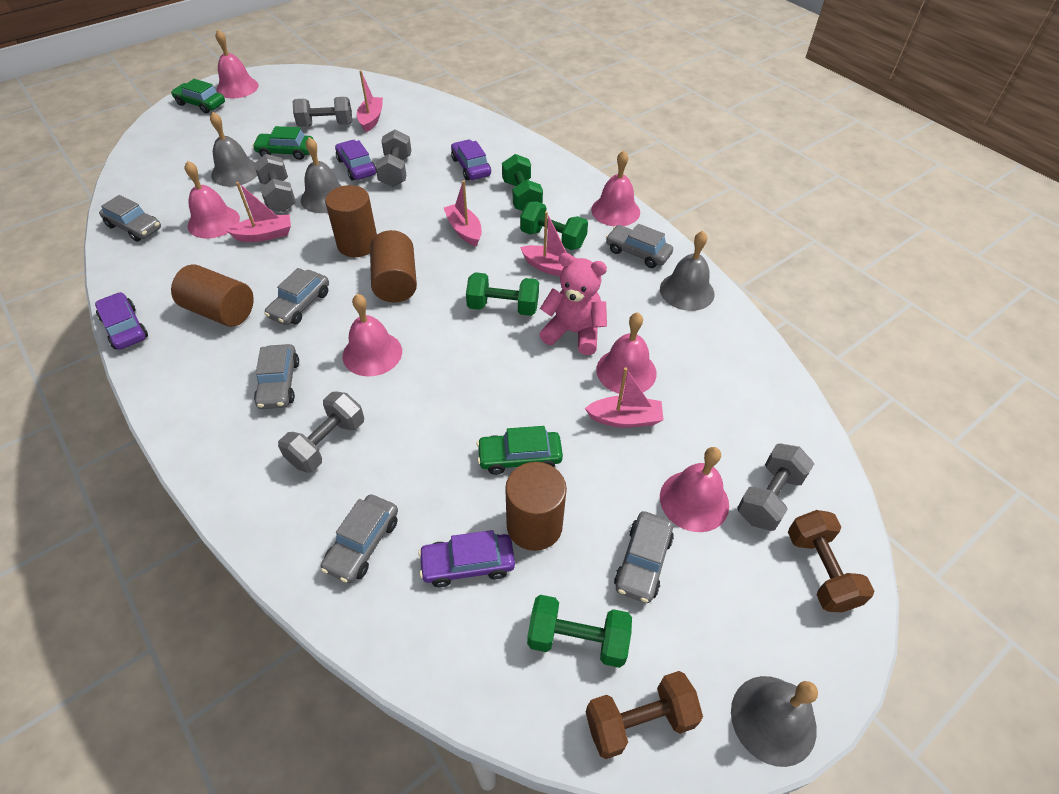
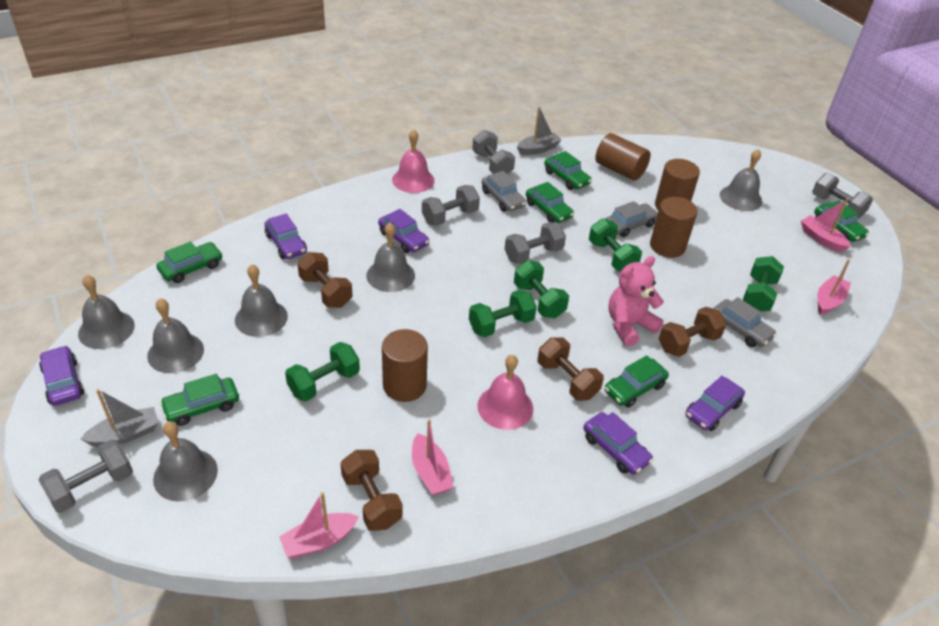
brown dumbbell: 2 -> 4
green car: 3 -> 6
green dumbbell: 4 -> 5
grey bell: 4 -> 6
grey boat: 0 -> 2
grey car: 6 -> 3
pink bell: 6 -> 2
pink boat: 5 -> 4
purple car: 4 -> 5

